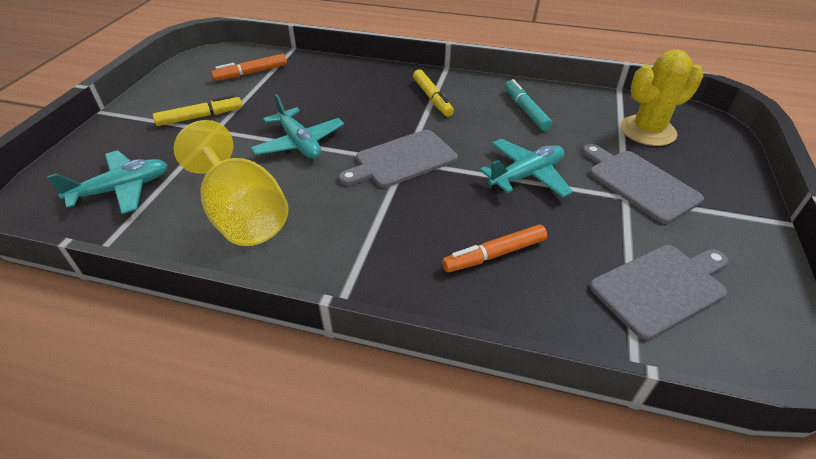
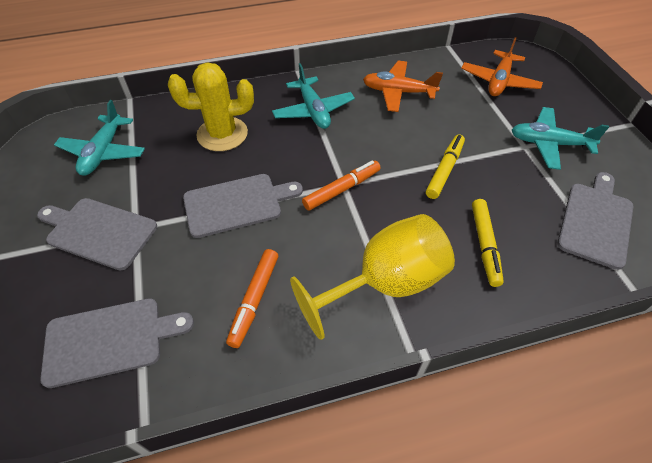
grey cutting board: 3 -> 4
orange plane: 0 -> 2
turquoise marker: 1 -> 0

